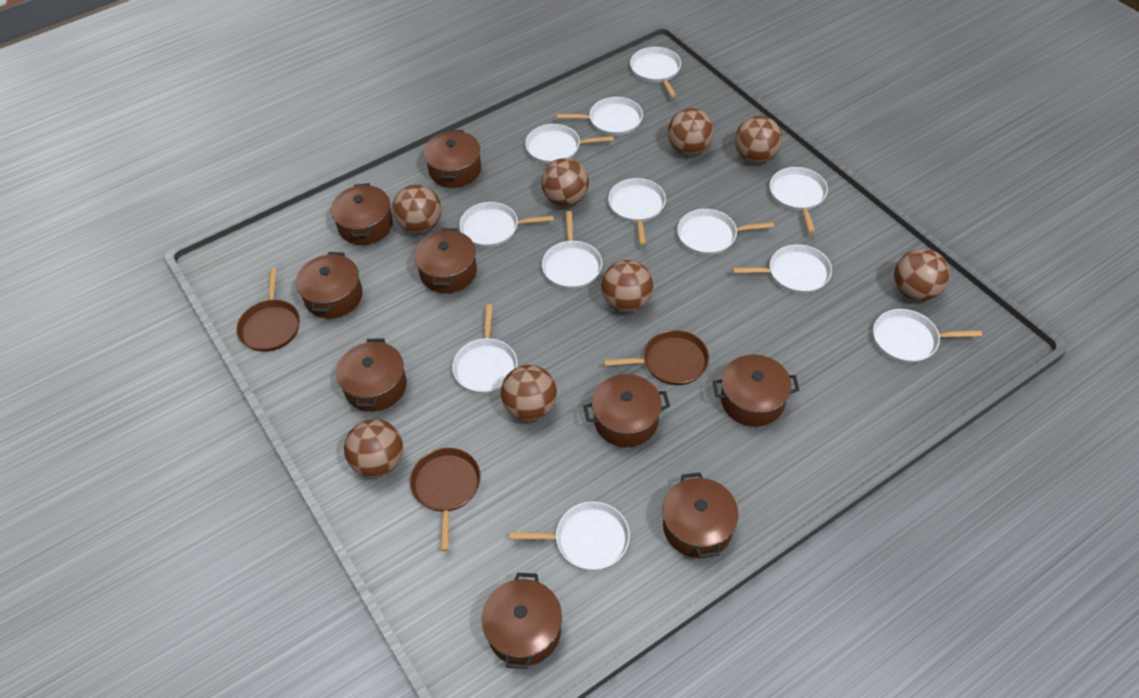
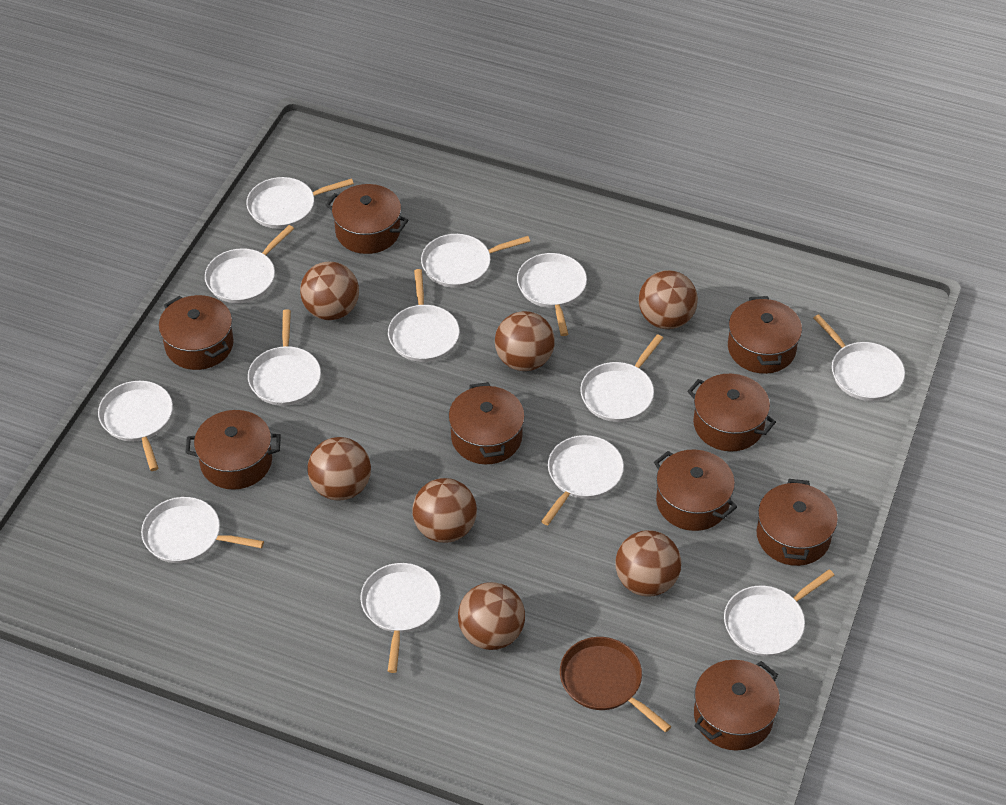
brown ball: 8 -> 7
brown pan: 3 -> 1
white pan: 12 -> 13

